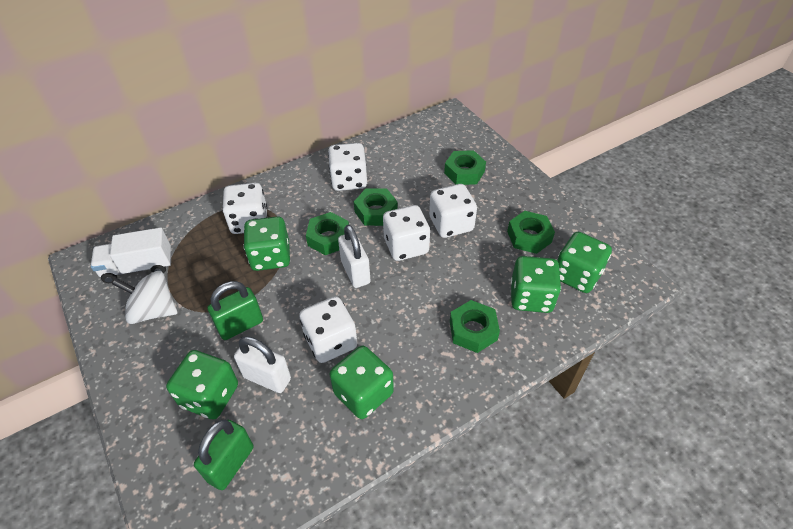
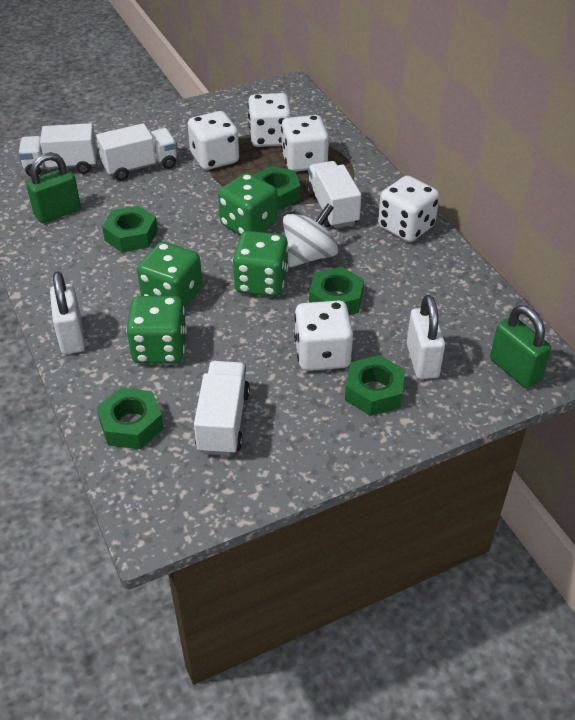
green dice: 5 -> 4
white truck: 1 -> 4

